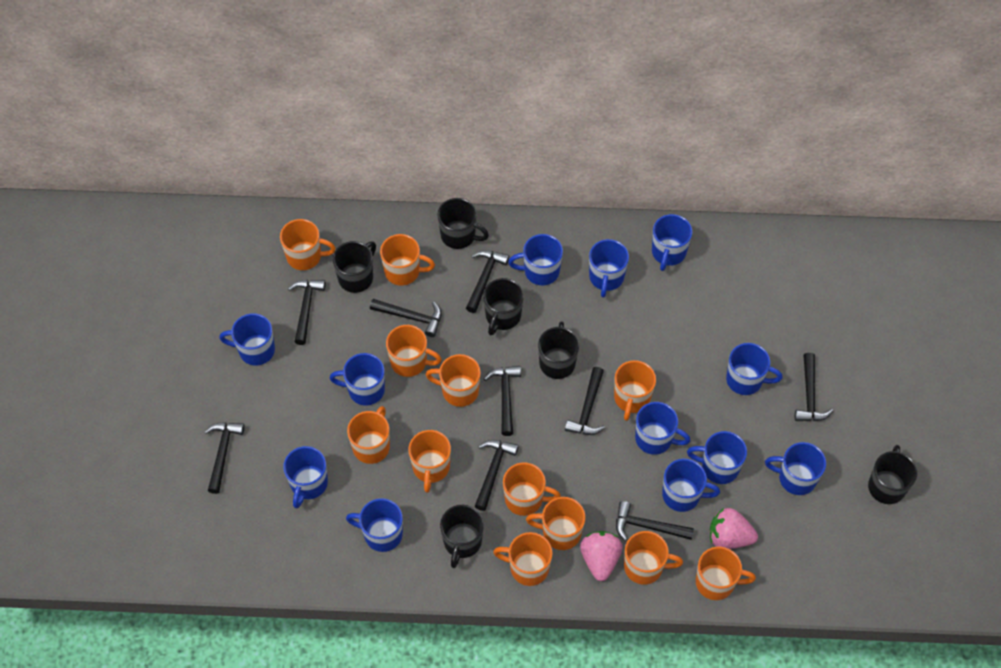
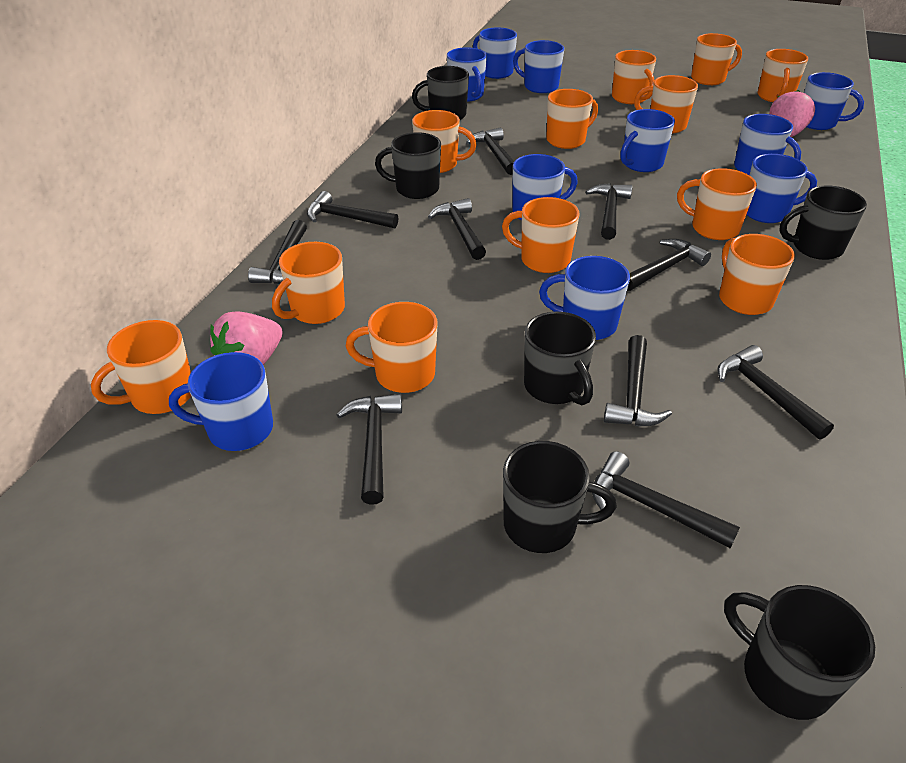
black hammer: 9 -> 10
blue mug: 12 -> 10

